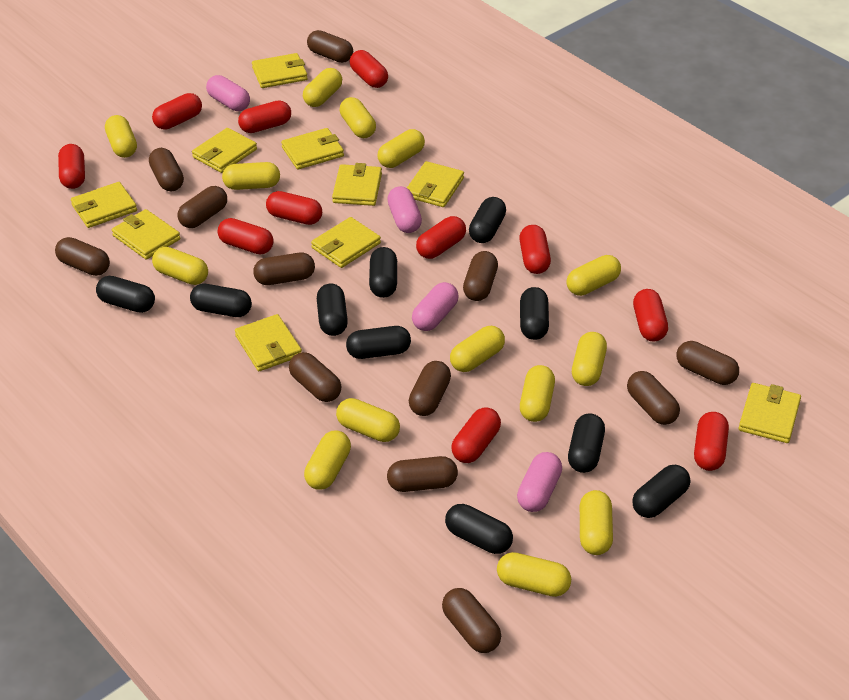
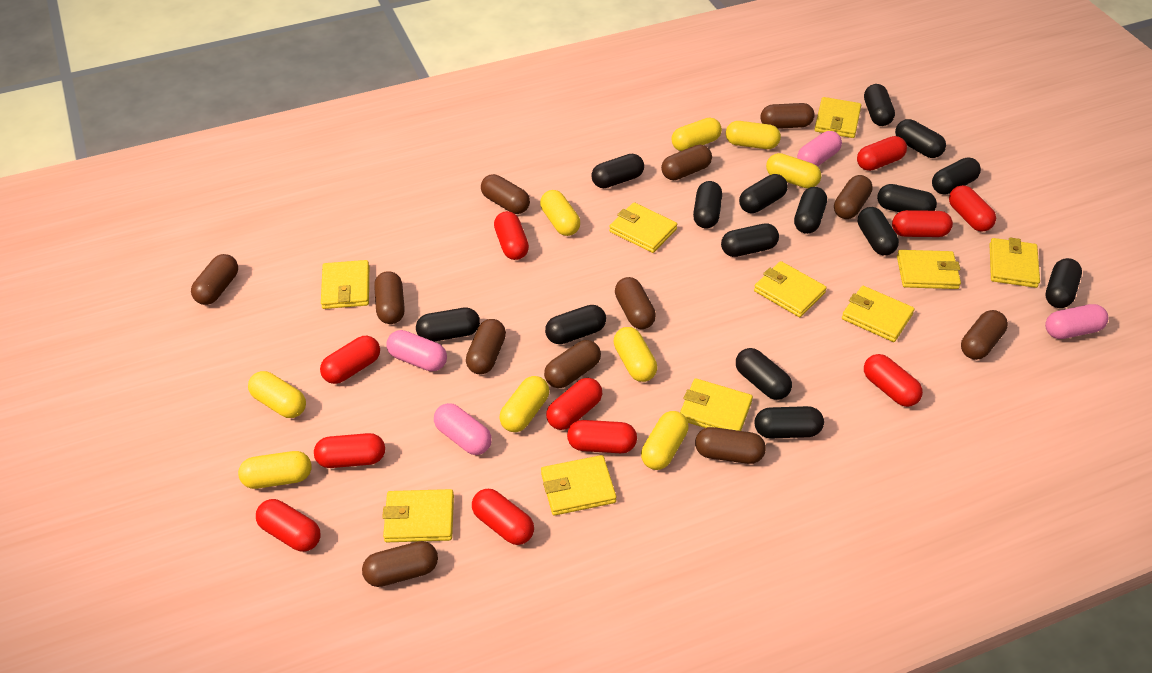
black capsule: 10 -> 15
yellow capsule: 14 -> 9

